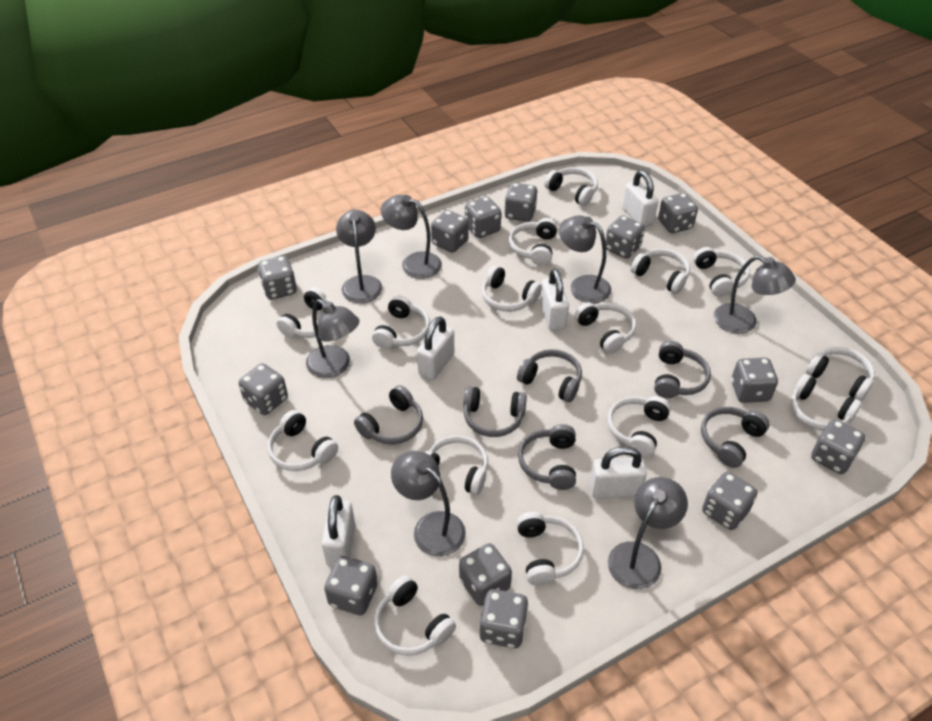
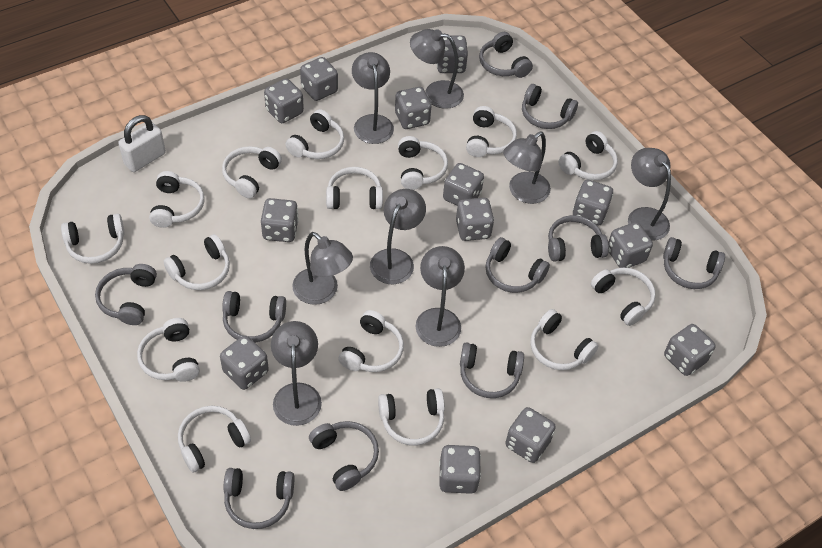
grey headphones: 6 -> 10
grey lamp: 7 -> 8
white padlock: 5 -> 1

